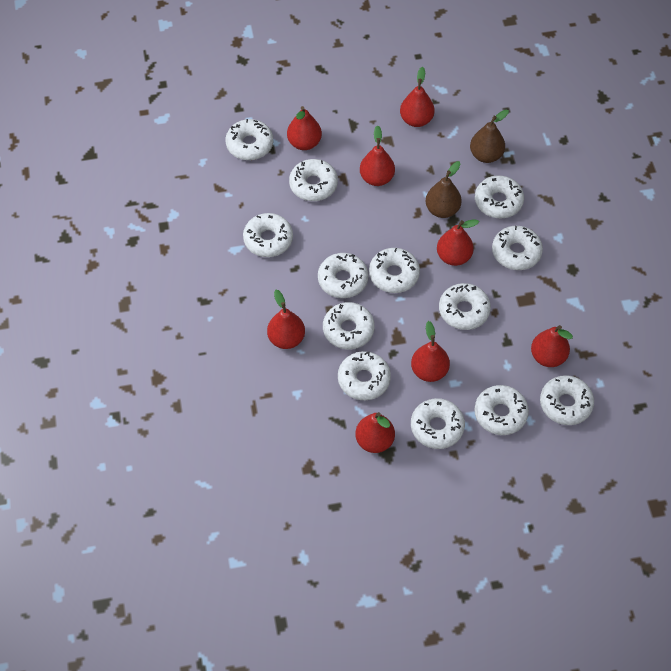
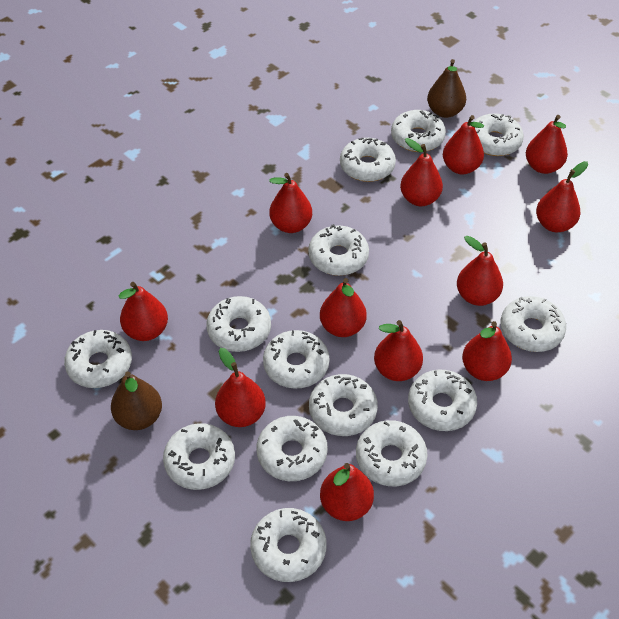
red pear: 8 -> 12
white donut: 13 -> 14

